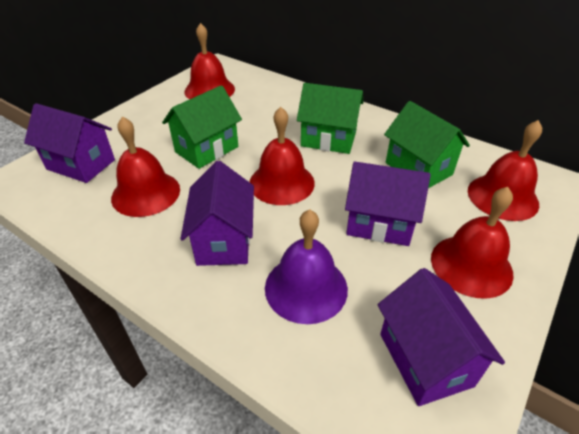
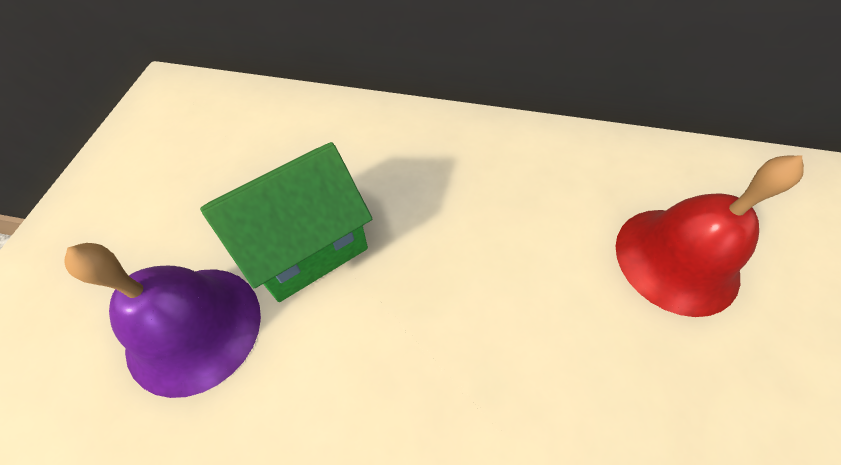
green house: 3 -> 1
purple house: 4 -> 0
red bell: 5 -> 1

